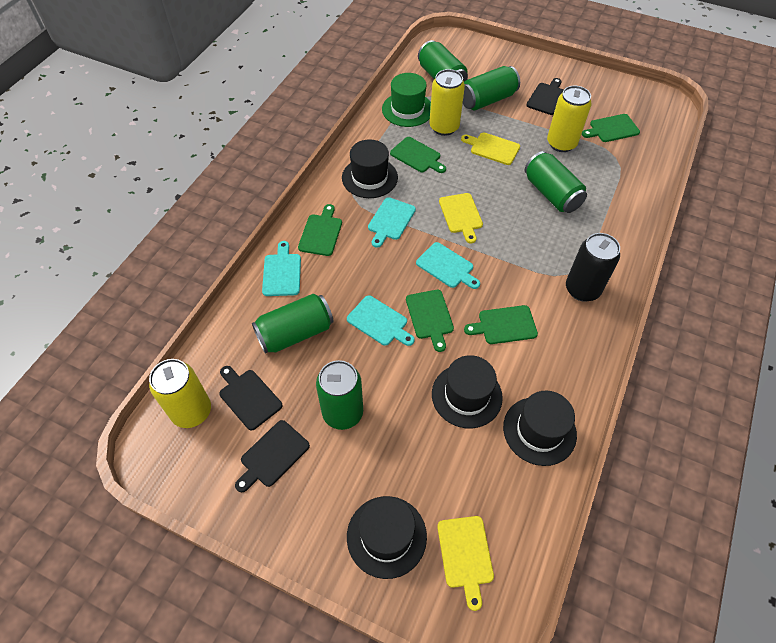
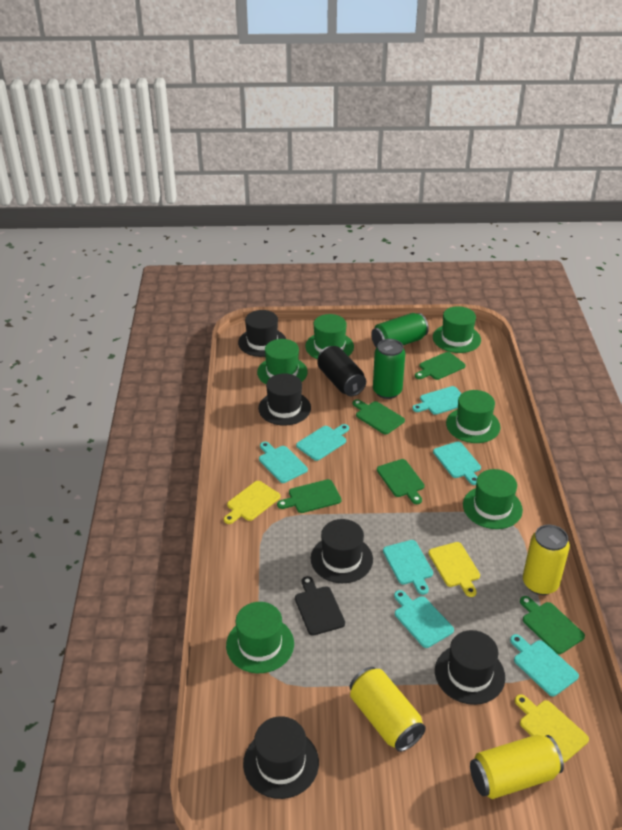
black cutting board: 3 -> 1
black hat: 4 -> 5
green can: 5 -> 2
green hat: 1 -> 6
turquoise cutting board: 4 -> 7

